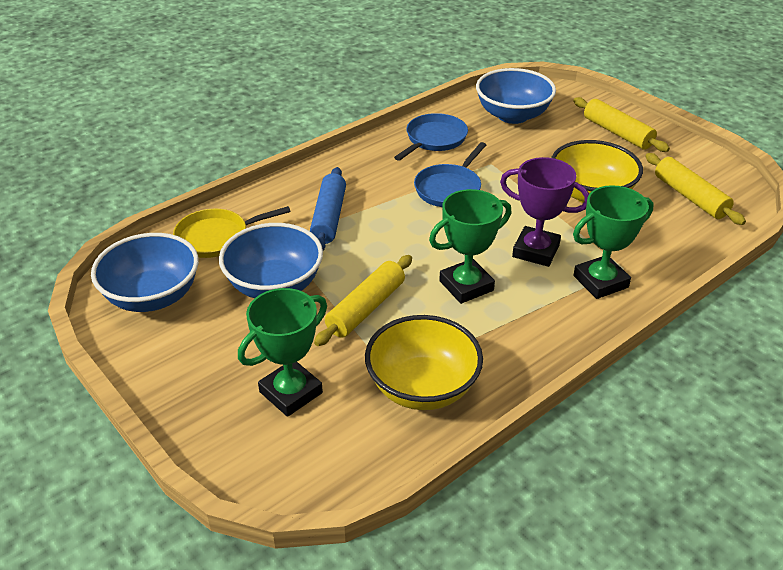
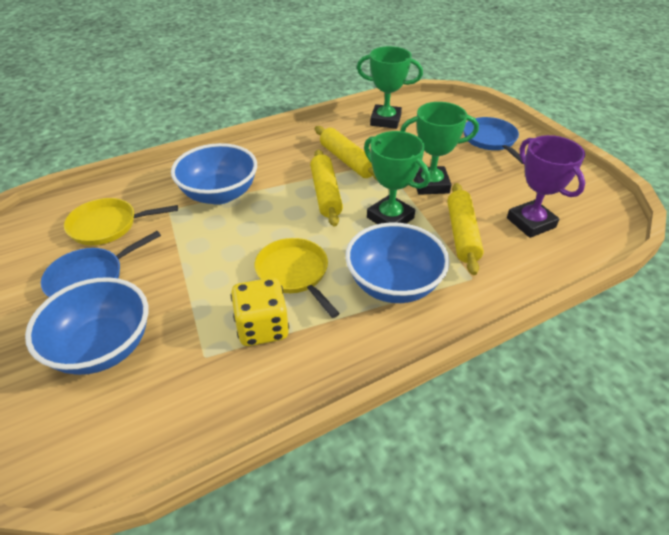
blue rolling pin: 1 -> 0
yellow bowl: 2 -> 0
yellow dice: 0 -> 1
yellow pan: 1 -> 2

